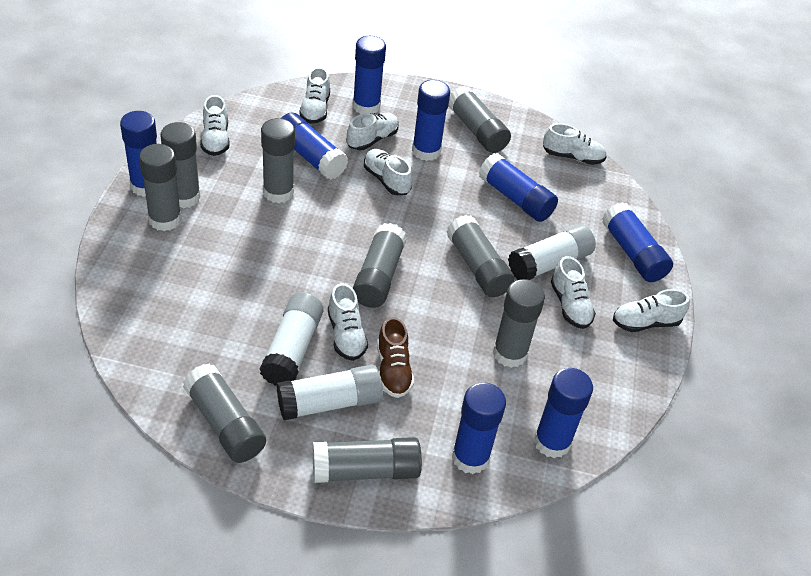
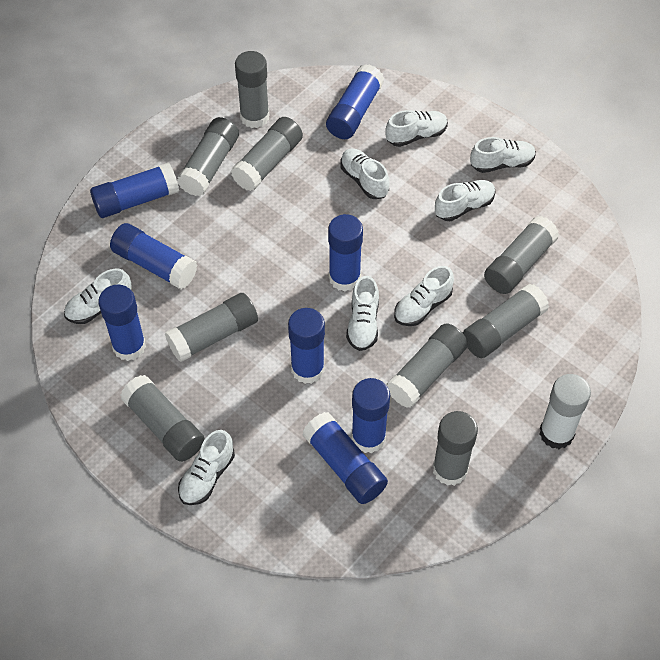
brown shoe: 1 -> 0
white glue stick: 3 -> 1

